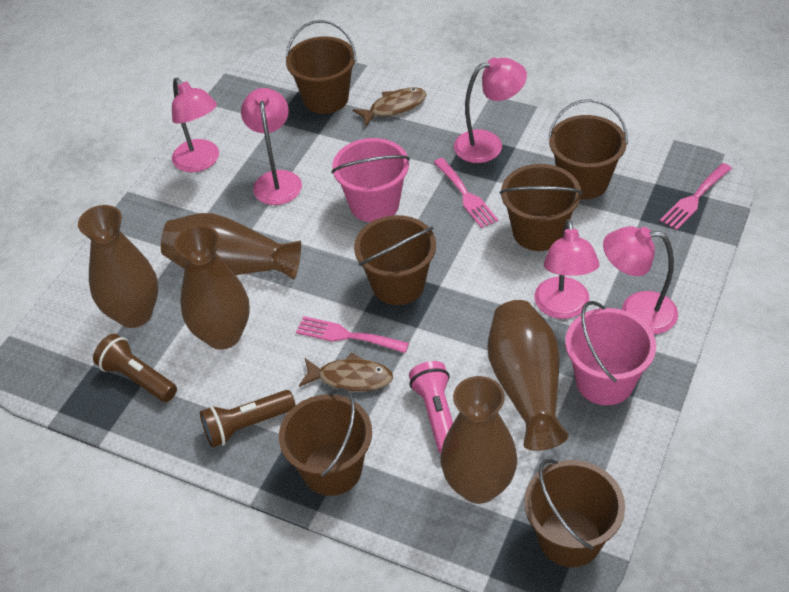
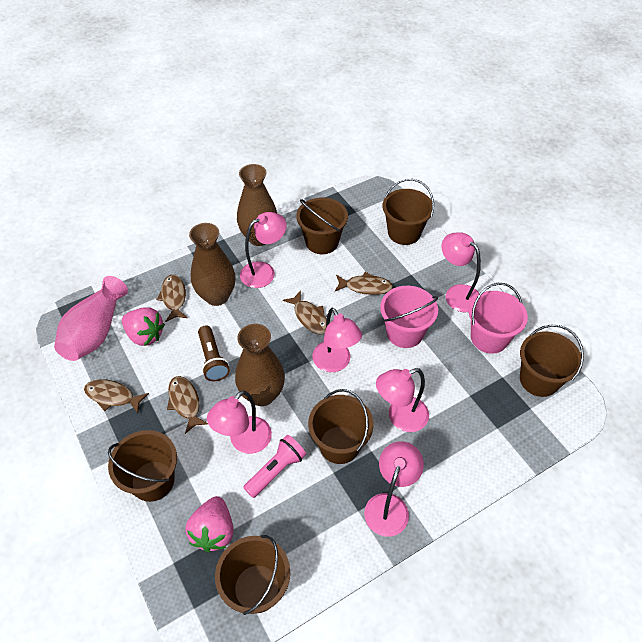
brown fish: 2 -> 5
brown flashlight: 2 -> 1
brown vase: 5 -> 3
pink fork: 3 -> 0
pink lamp: 5 -> 6
pink strawberry: 0 -> 2
pink vase: 0 -> 1

